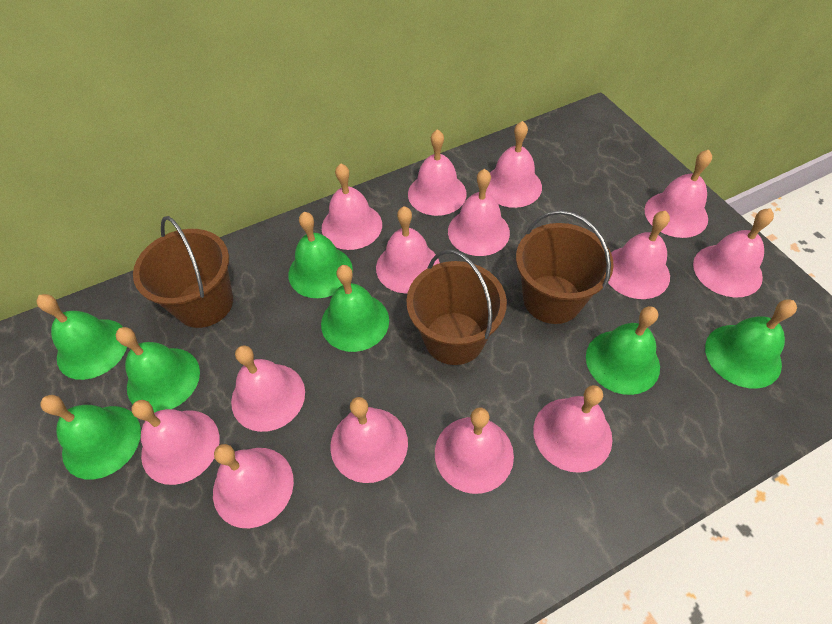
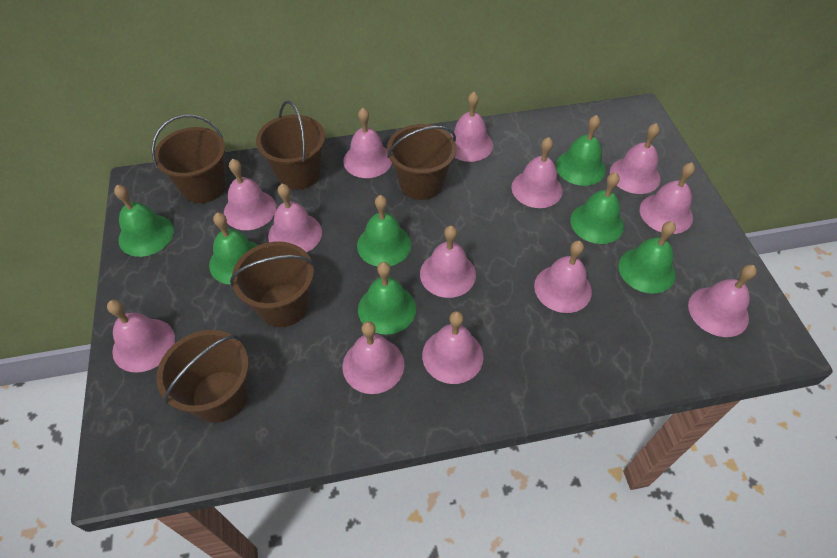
brown bucket: 3 -> 5
pink bell: 14 -> 13

